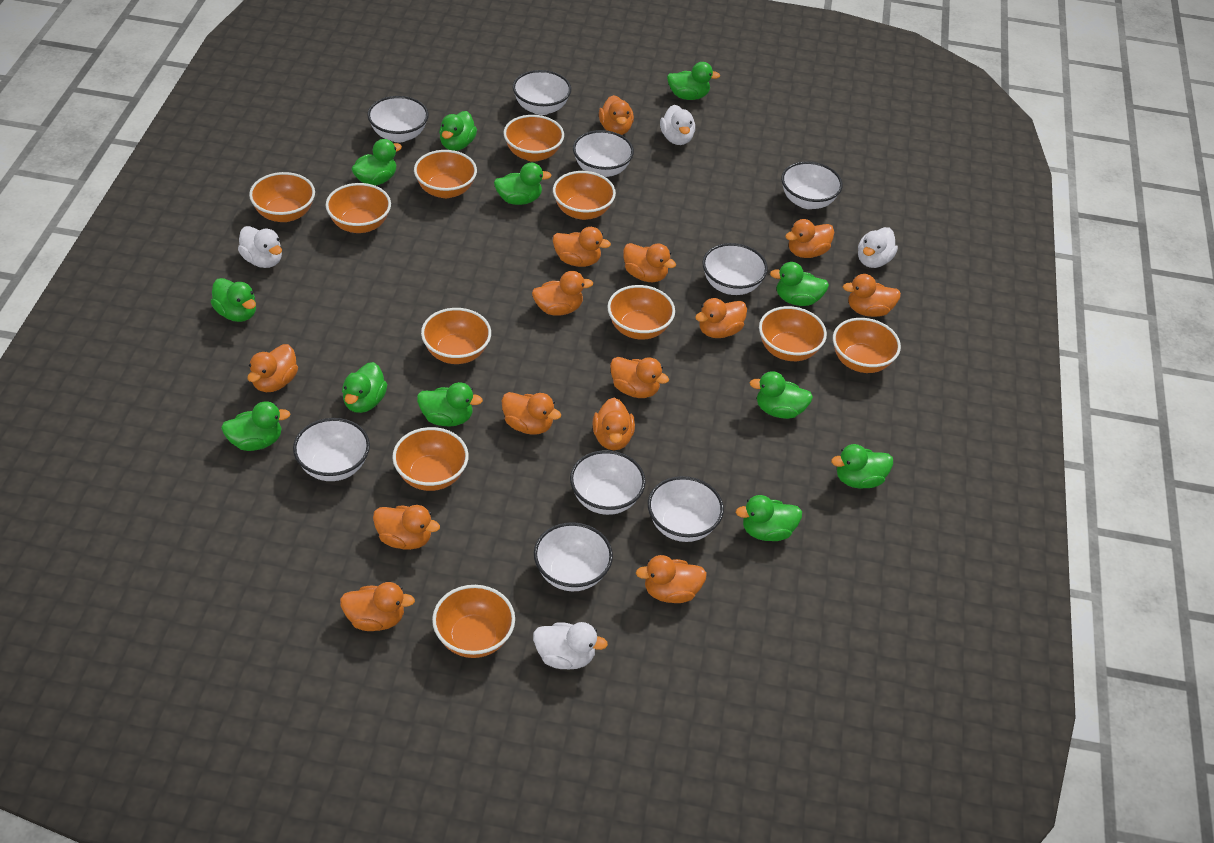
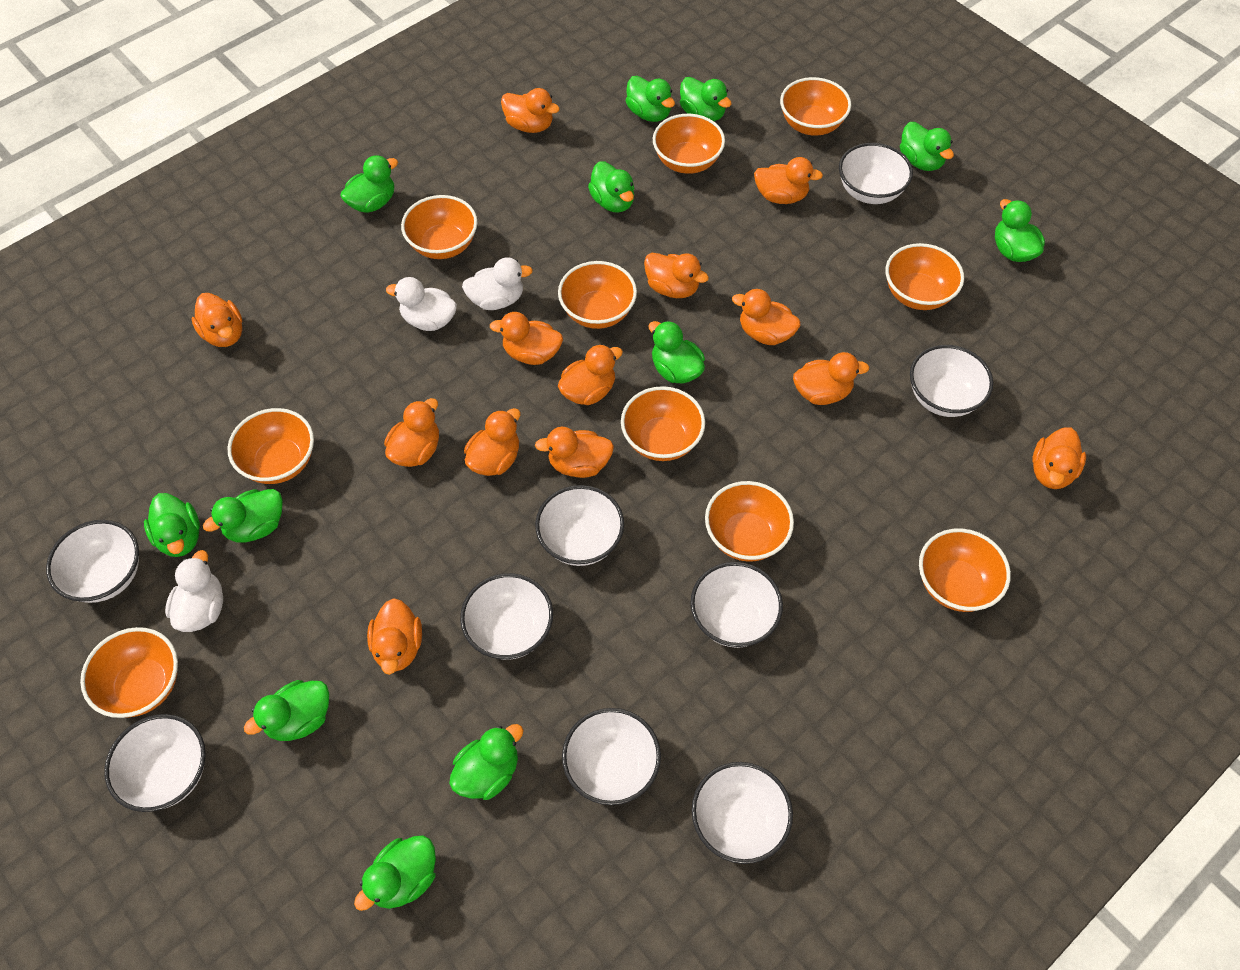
orange bowl: 11 -> 10
orange duck: 14 -> 13
white duck: 4 -> 3

